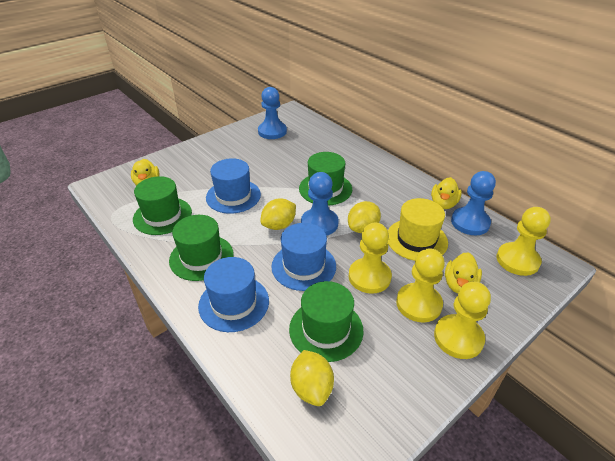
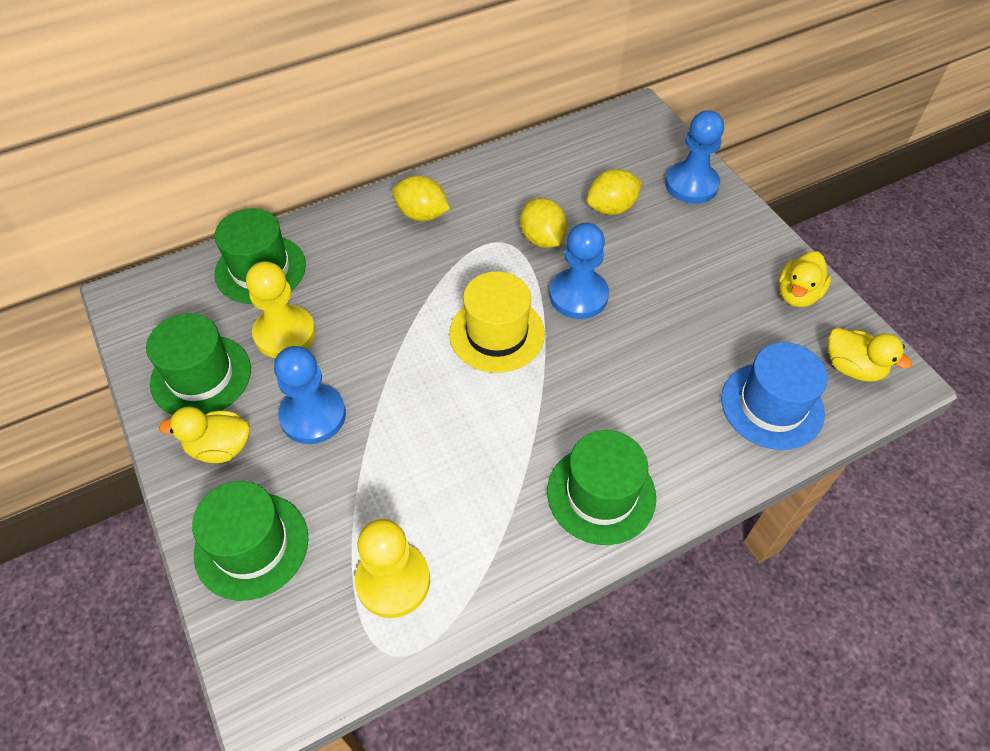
blue hat: 3 -> 1
yellow pawn: 4 -> 2

